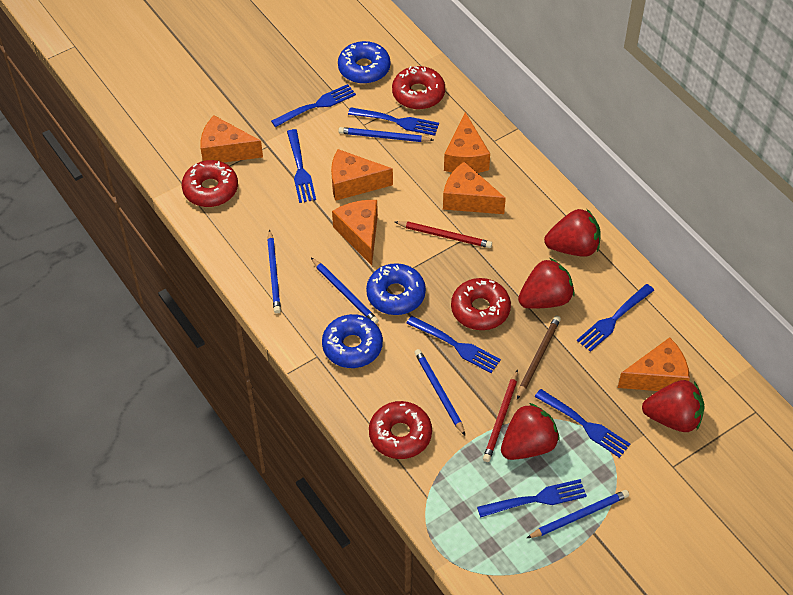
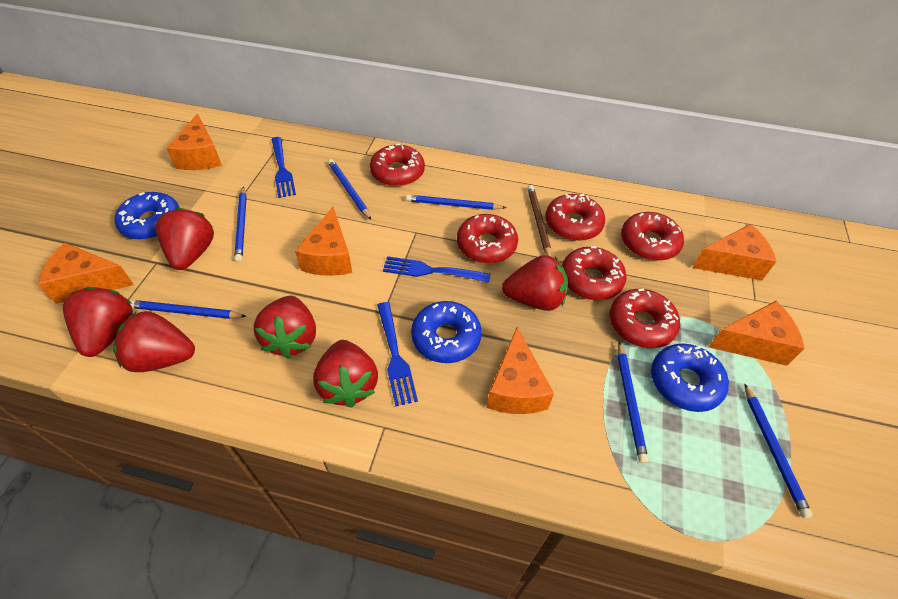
blue fork: 7 -> 3
blue pencil: 5 -> 6
red donut: 4 -> 6
red pencil: 2 -> 0
red strawberry: 4 -> 6

